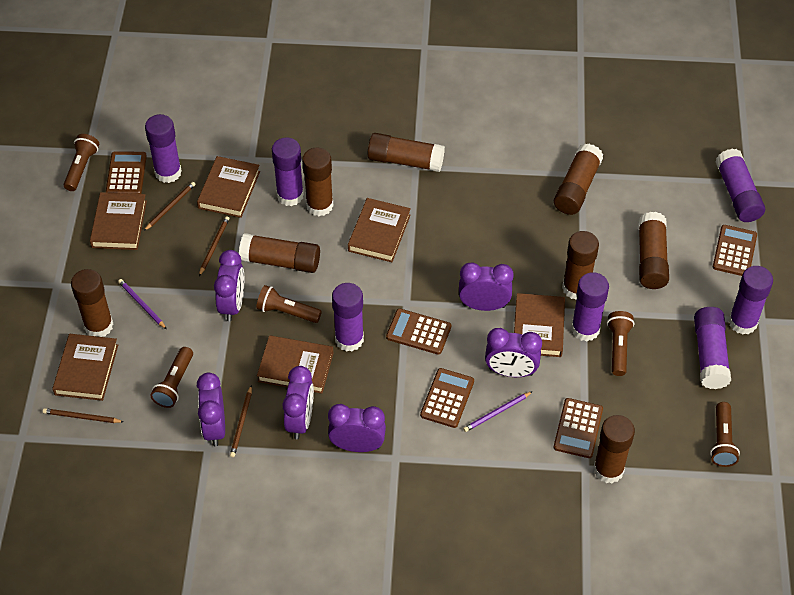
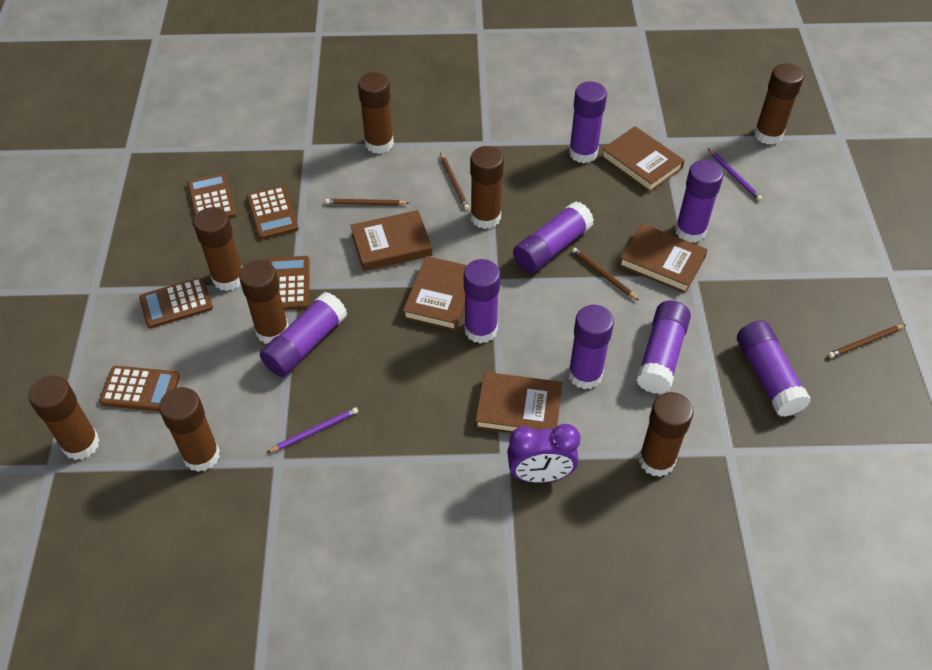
brown book: 6 -> 5
brown flashlight: 5 -> 0
purple clock: 6 -> 1
purple glue stick: 7 -> 8

